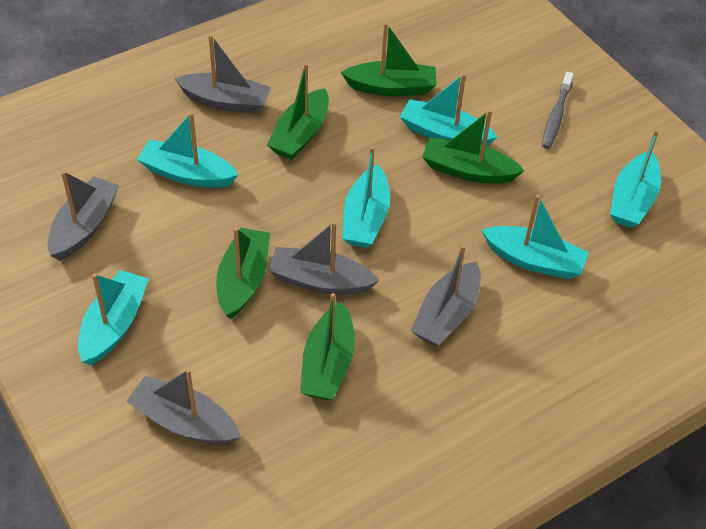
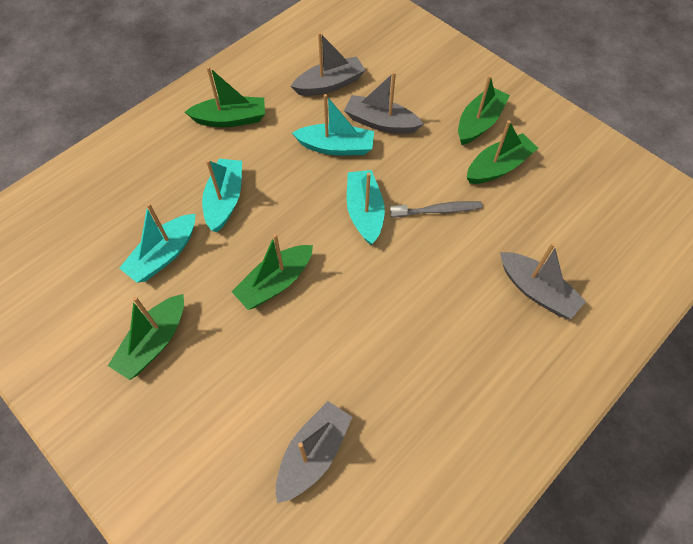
grey boat: 5 -> 4
turquoise boat: 6 -> 4

